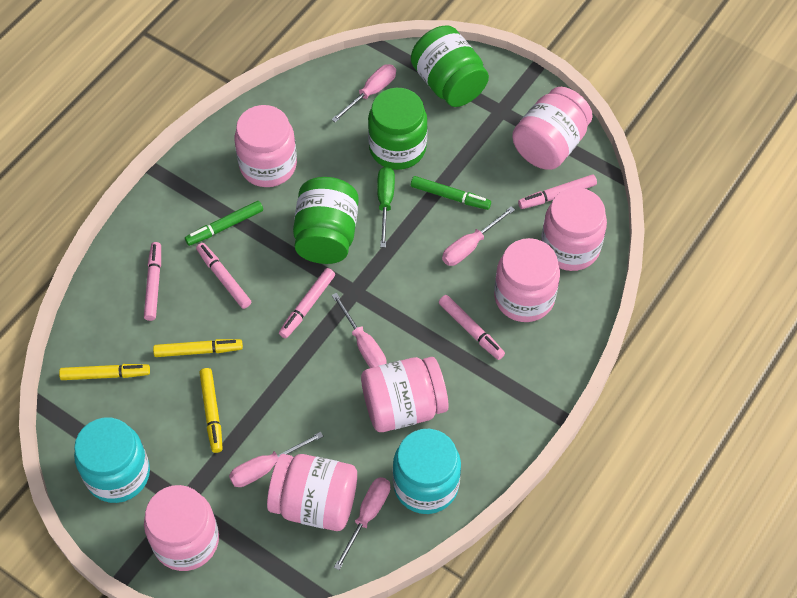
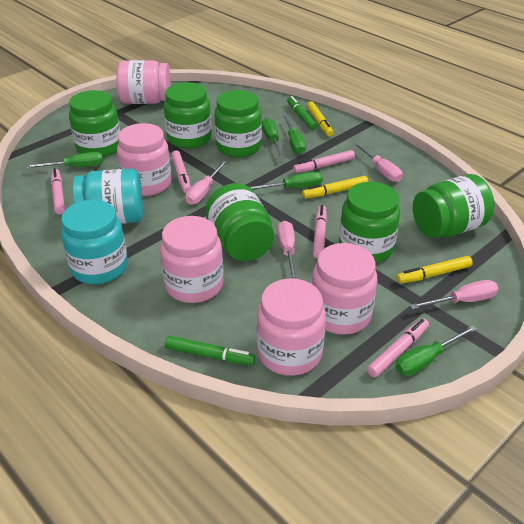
green jar: 3 -> 6
green screwdriver: 1 -> 5
pink jar: 7 -> 5
pink screwdriver: 5 -> 4

